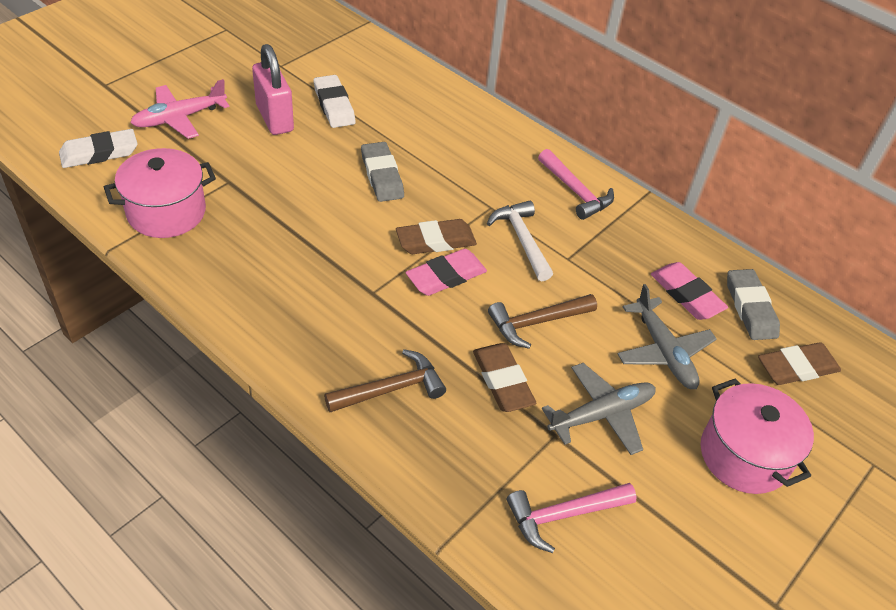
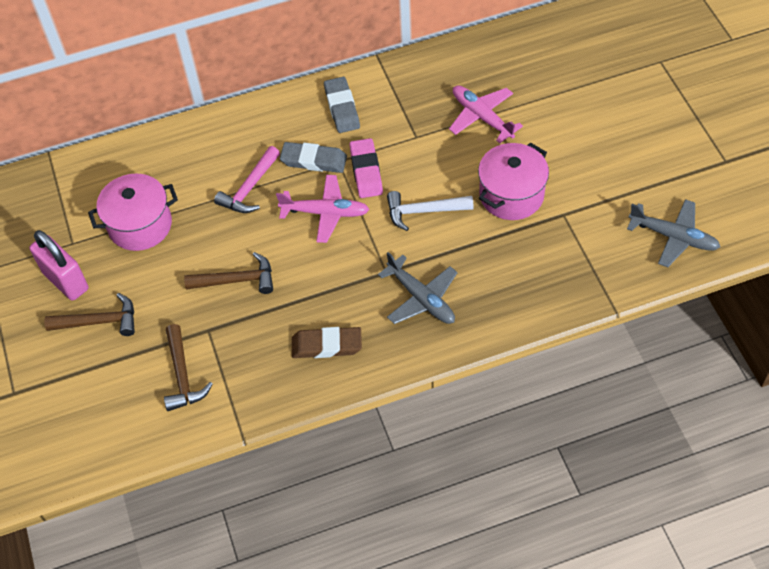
brown eraser: 3 -> 1
brown hammer: 2 -> 3
pink eraser: 2 -> 1
pink hammer: 2 -> 1
pink plane: 1 -> 2
white eraser: 2 -> 0

